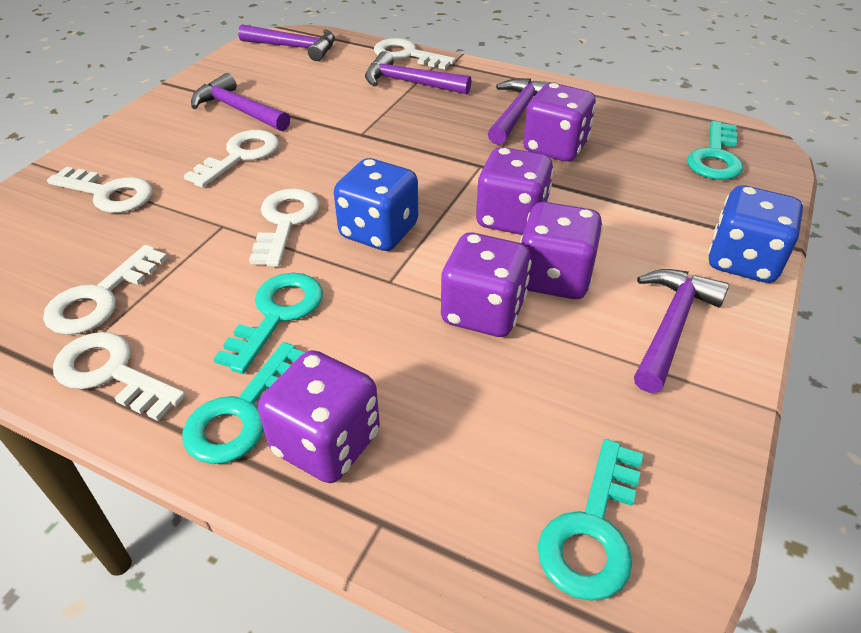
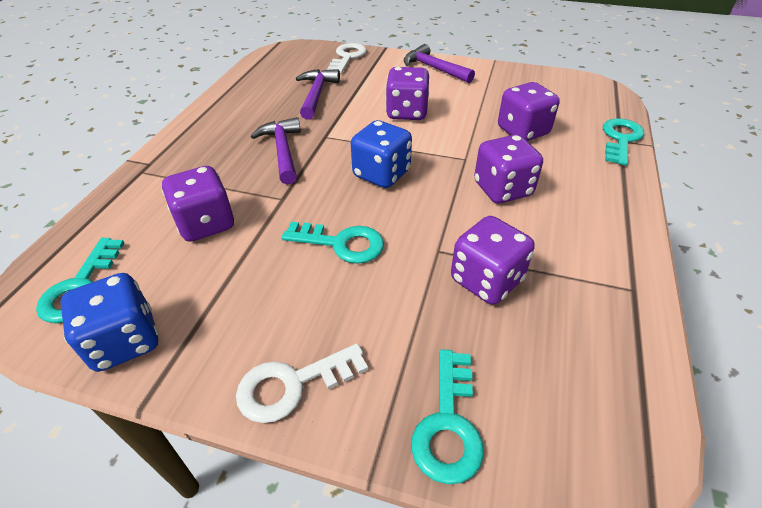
purple hammer: 5 -> 3
white key: 6 -> 2

